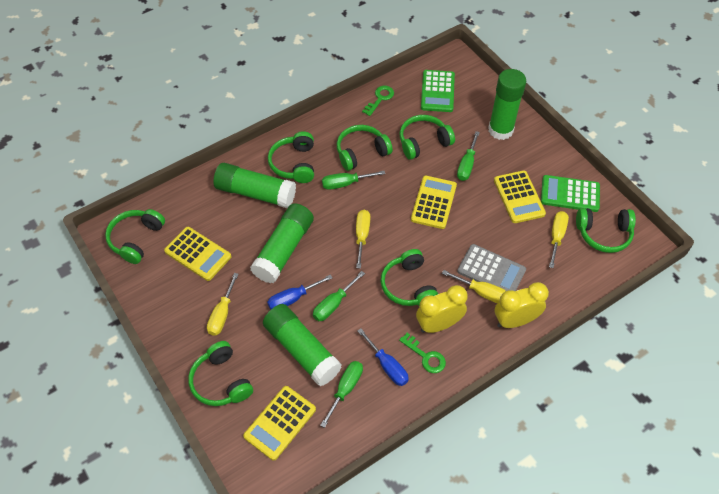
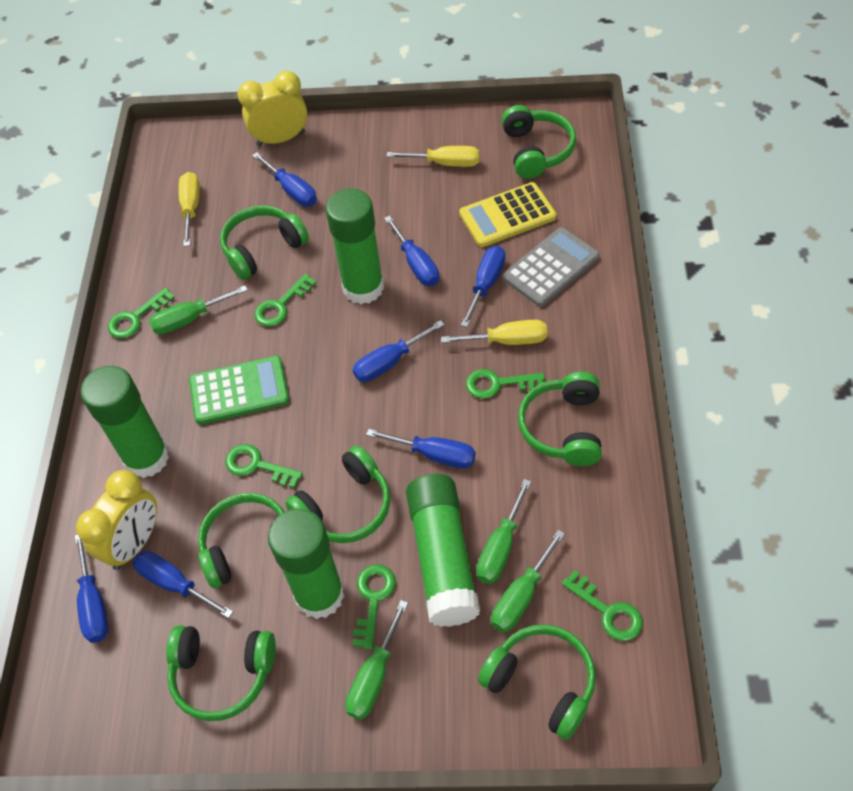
blue screwdriver: 2 -> 7
green calculator: 2 -> 1
green key: 2 -> 6
yellow calculator: 4 -> 1
yellow screwdriver: 4 -> 3

